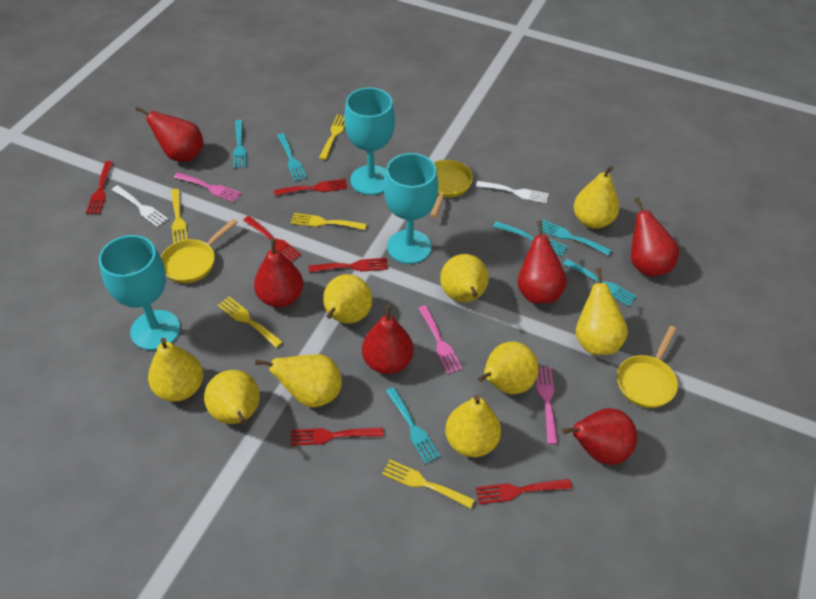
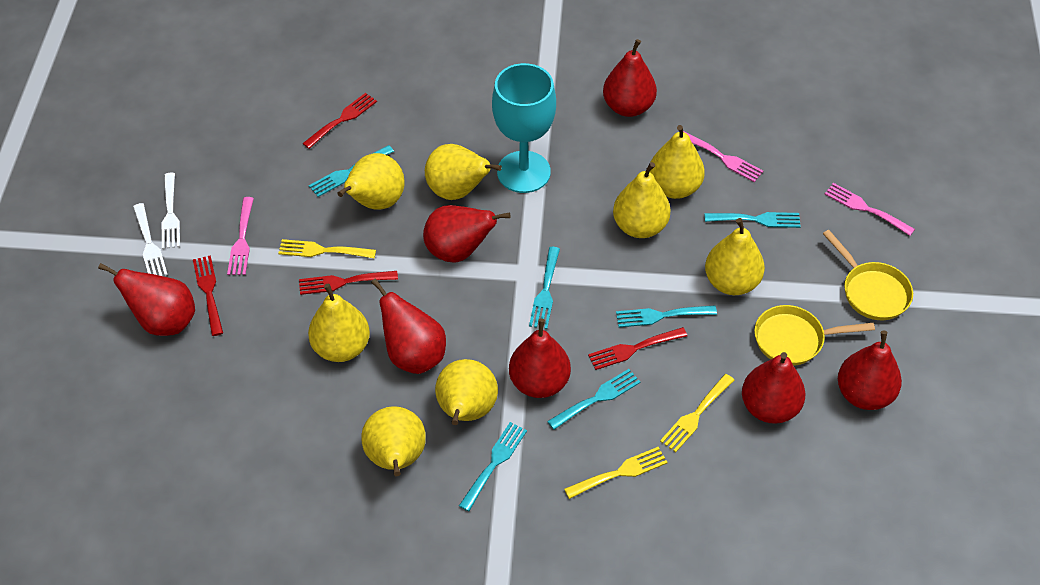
red fork: 6 -> 4
red pear: 6 -> 7
turquoise goblet: 3 -> 1
yellow fork: 5 -> 3
yellow pan: 3 -> 2
yellow pear: 9 -> 8

